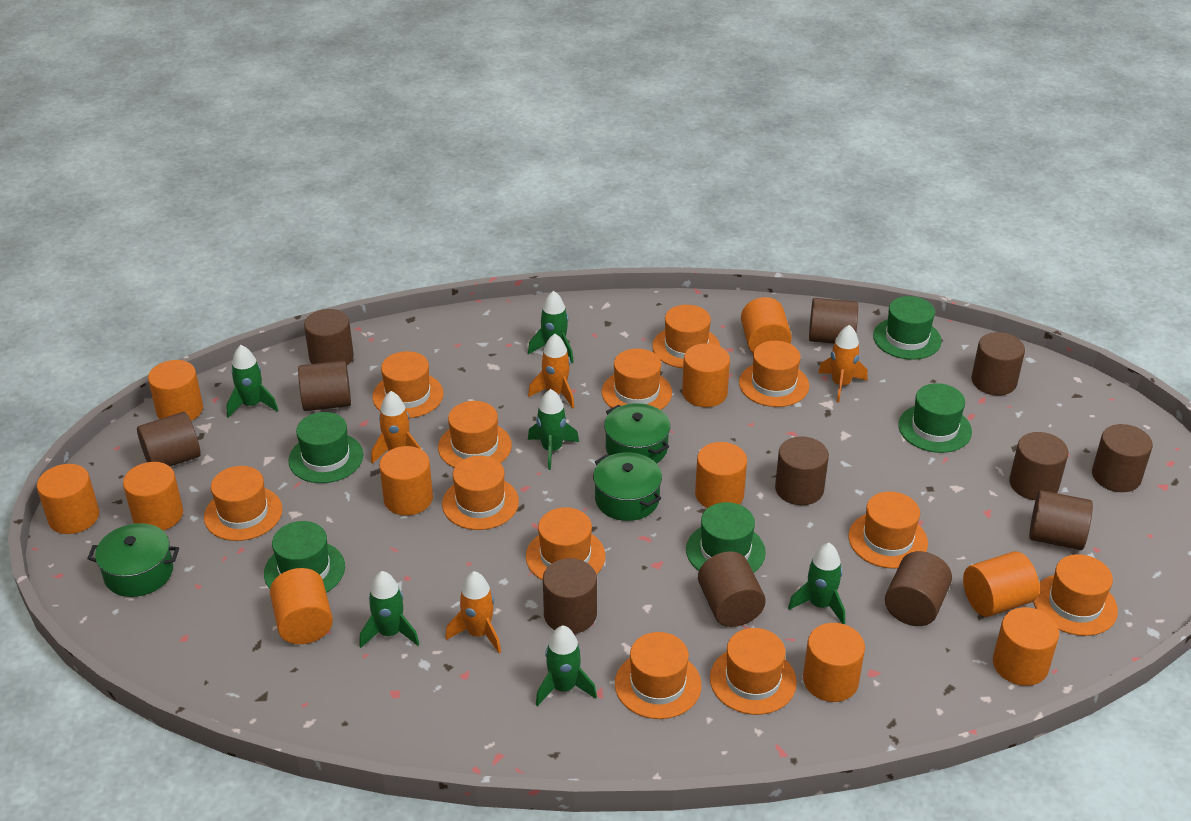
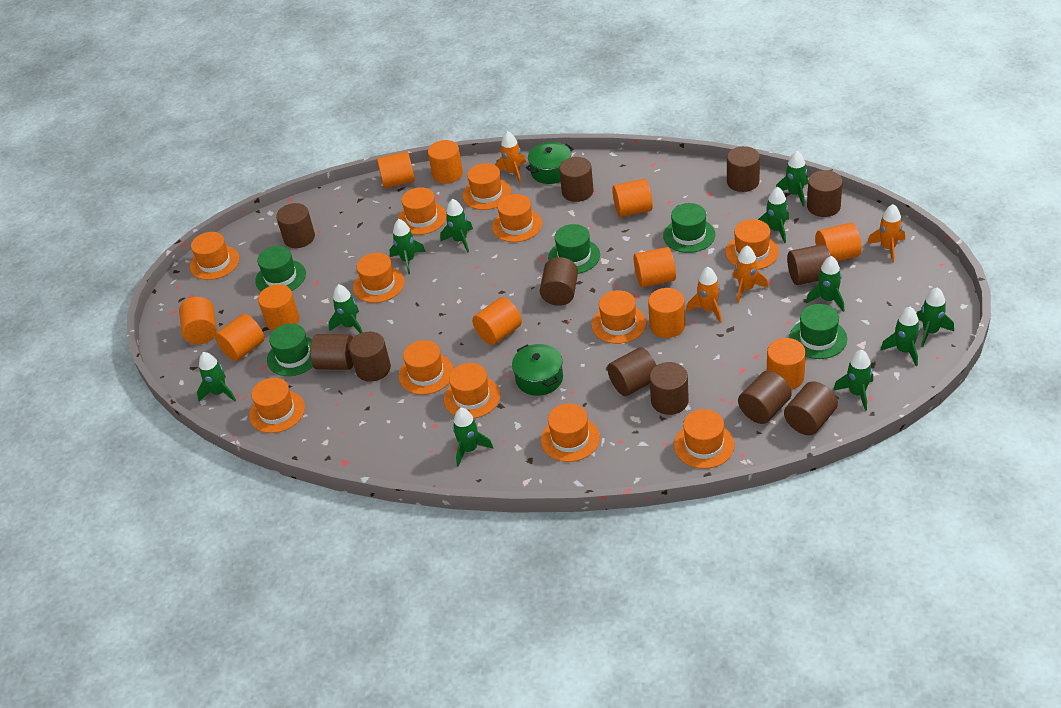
green pot: 3 -> 2
green rocket: 6 -> 11

